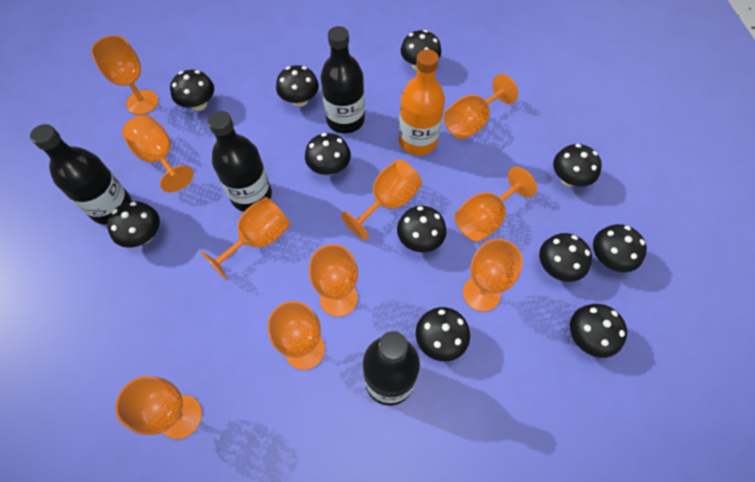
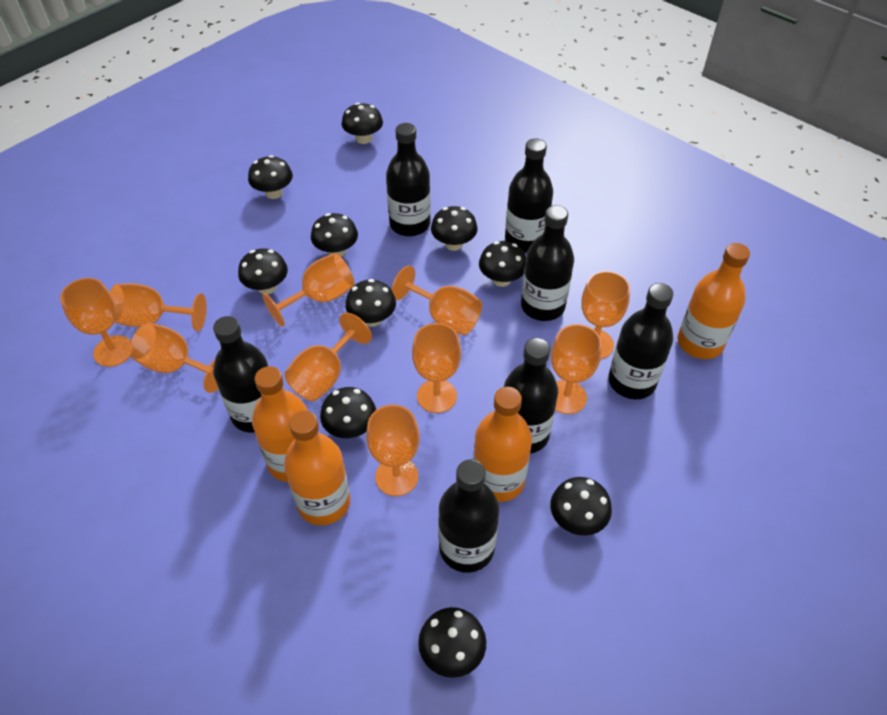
black bottle: 4 -> 7
black mushroom: 11 -> 10
orange bottle: 1 -> 4

